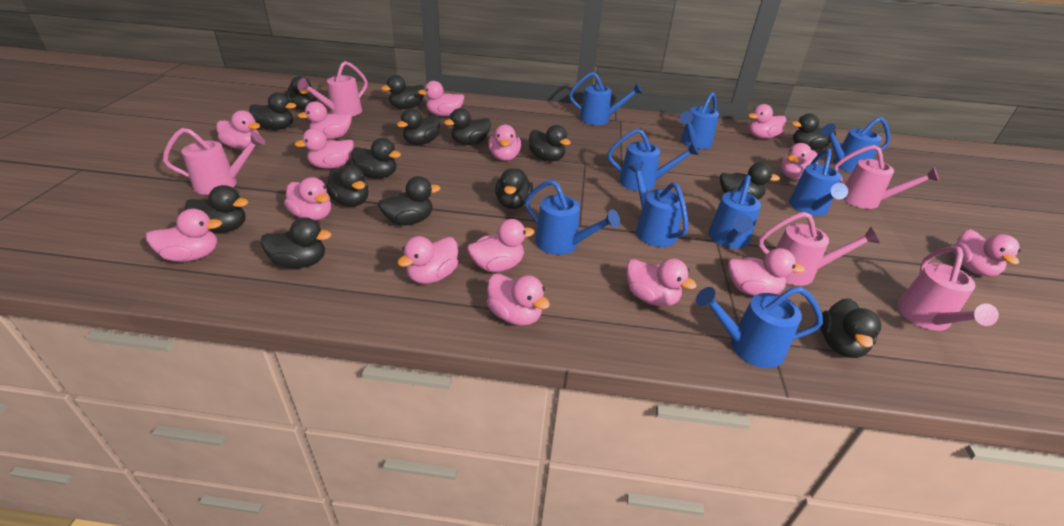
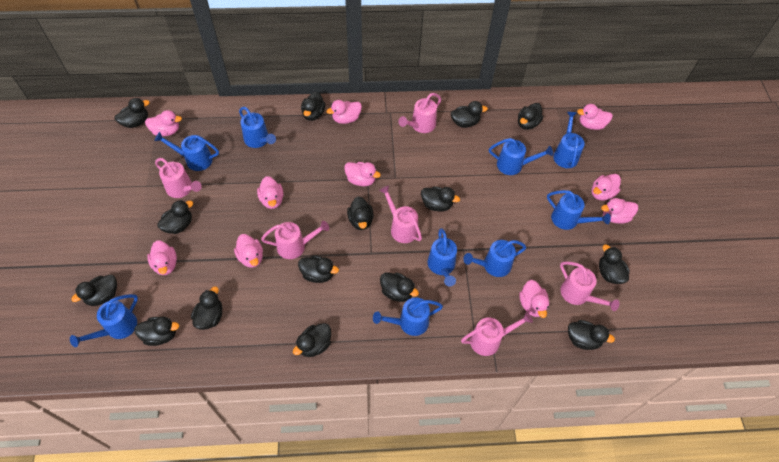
pink duck: 15 -> 10
pink watering can: 5 -> 6

